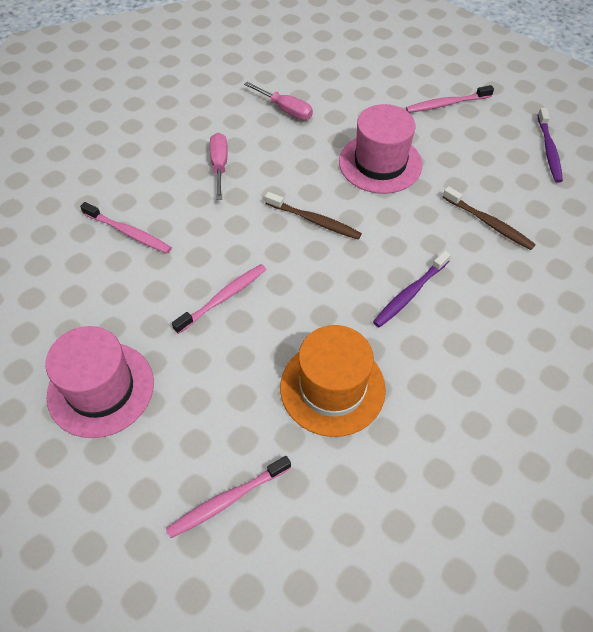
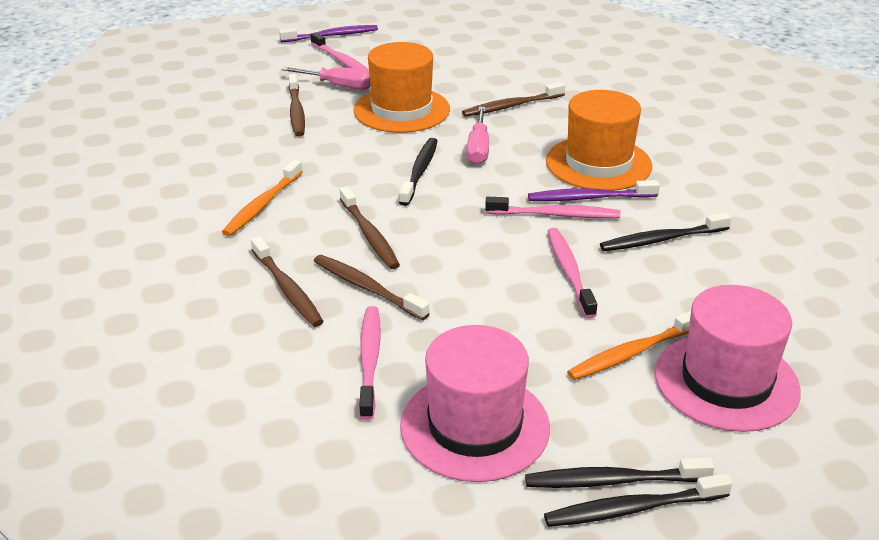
black toothbrush: 0 -> 4
brown toothbrush: 2 -> 5
orange hat: 1 -> 2
orange toothbrush: 0 -> 2

